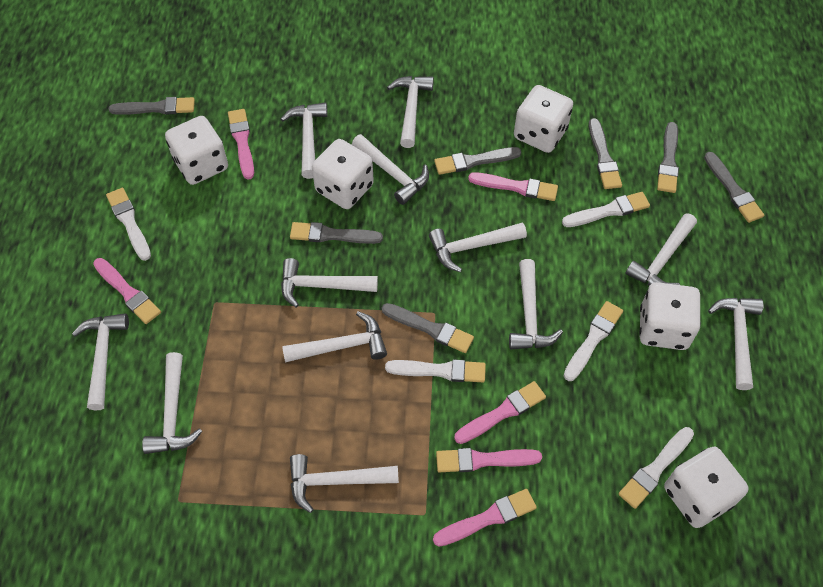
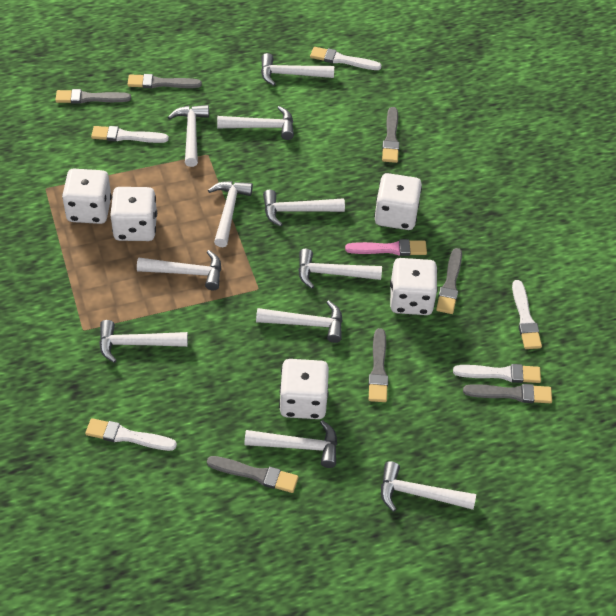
pink brush: 6 -> 1
white hammer: 12 -> 11

